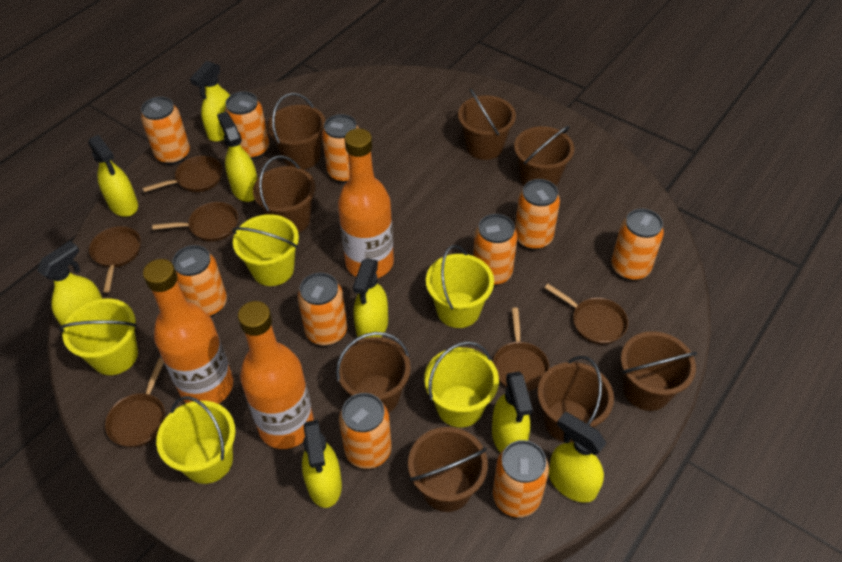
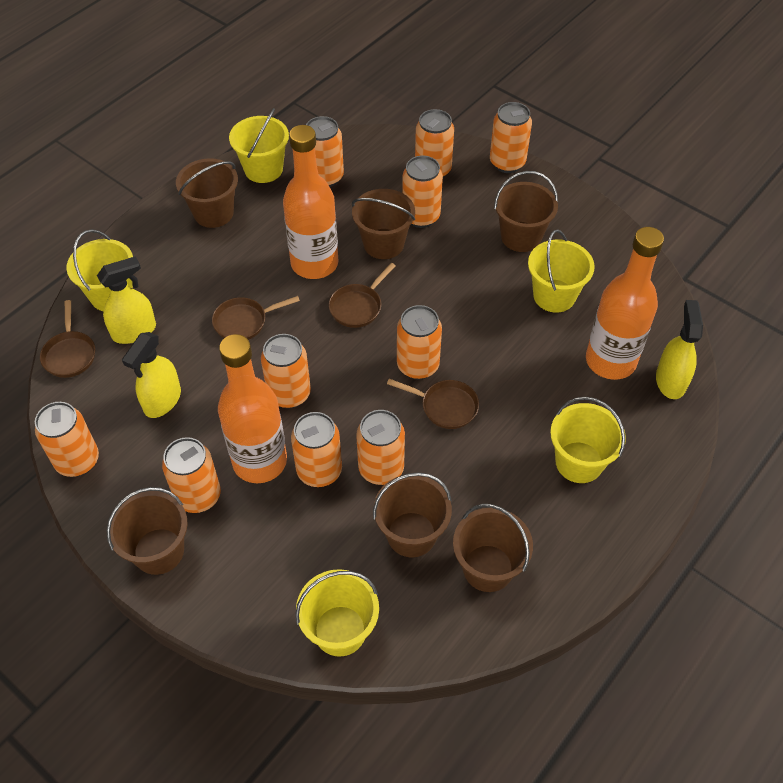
brown bucket: 8 -> 6
brown pan: 6 -> 4
yellow spray bottle: 8 -> 3

